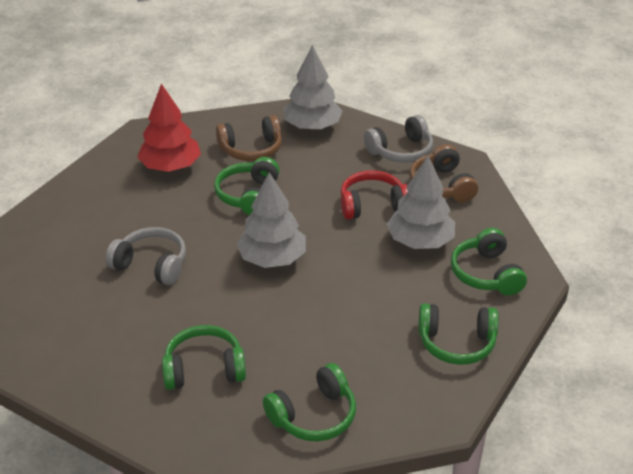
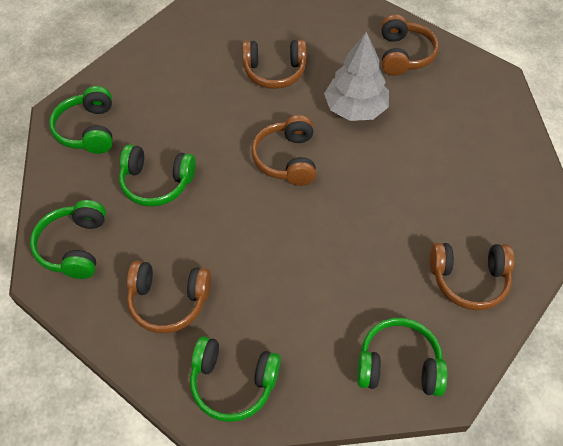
brown headphones: 2 -> 5
grey headphones: 2 -> 0
grey tree: 3 -> 1
red headphones: 1 -> 0
red tree: 1 -> 0

